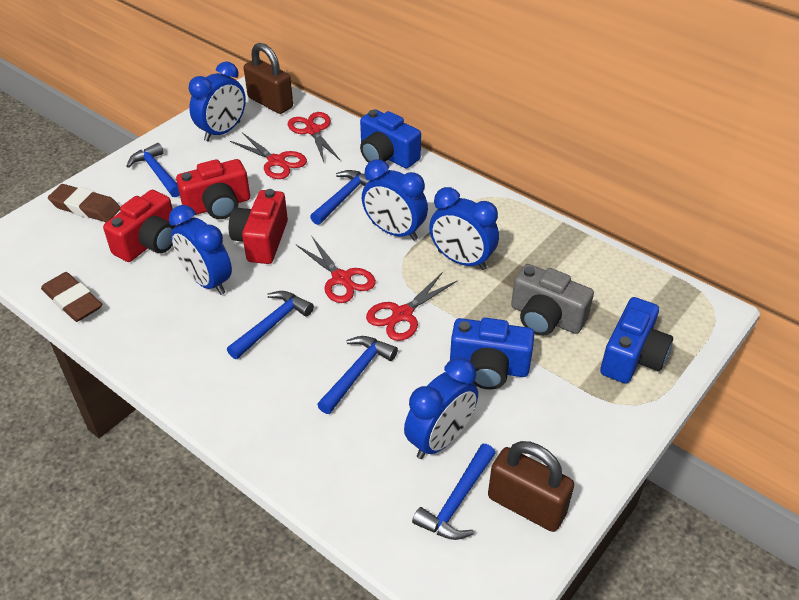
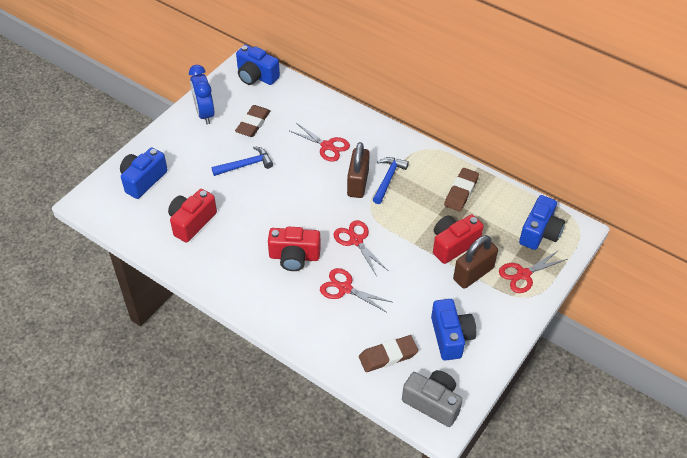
blue camera: 3 -> 4
blue clock: 5 -> 1
blue hammer: 5 -> 2
brown eraser: 2 -> 3

